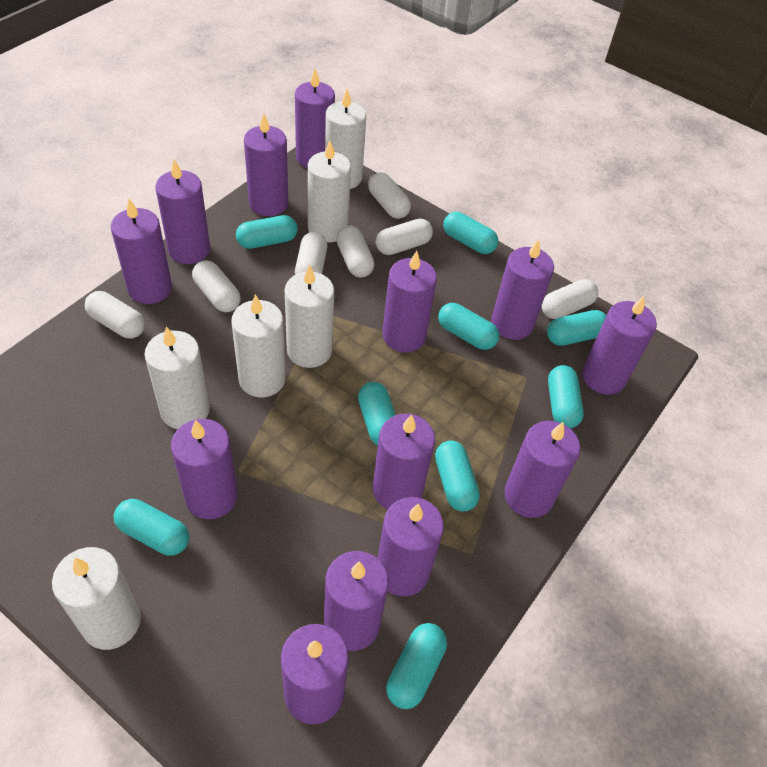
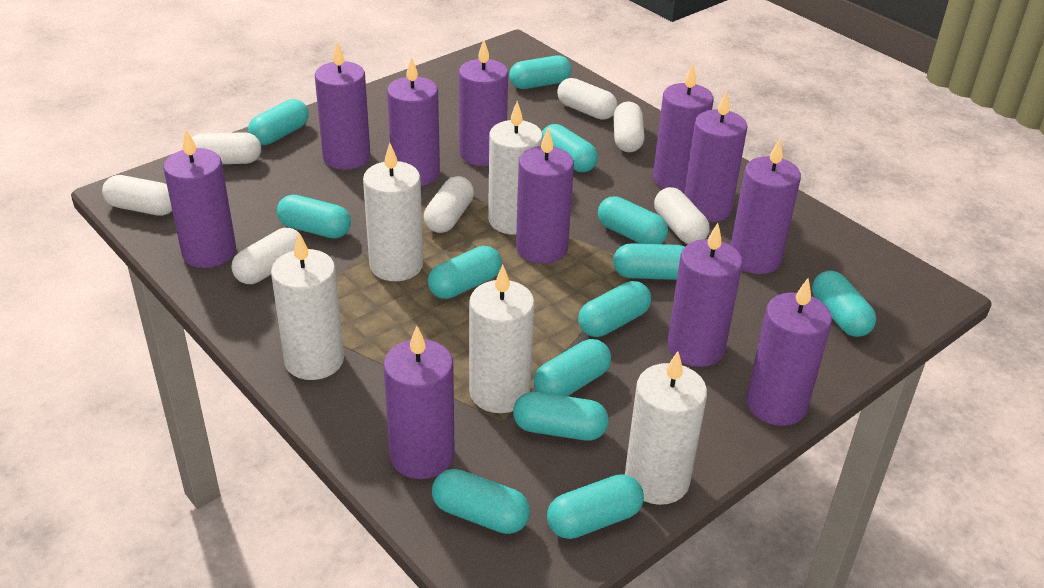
purple candle: 13 -> 11
turquoise capsule: 9 -> 13
white candle: 6 -> 5

